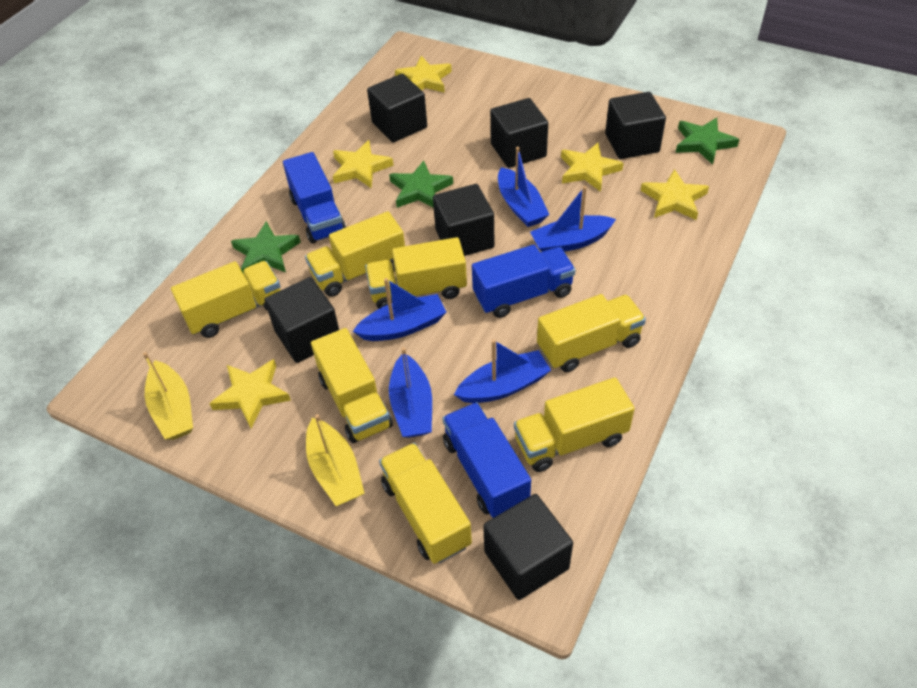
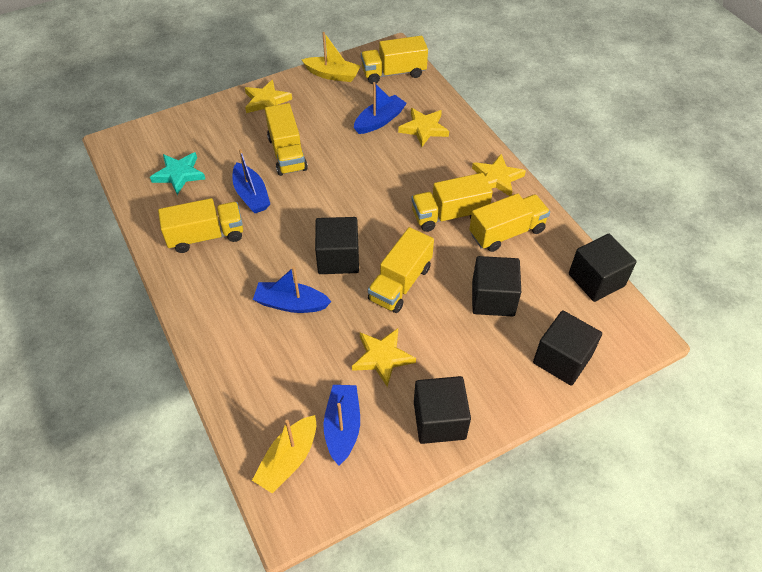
black cube: 6 -> 5
blue boat: 5 -> 4
blue truck: 3 -> 0
green star: 3 -> 0
turquoise star: 0 -> 1
yellow star: 5 -> 4
yellow truck: 7 -> 6

